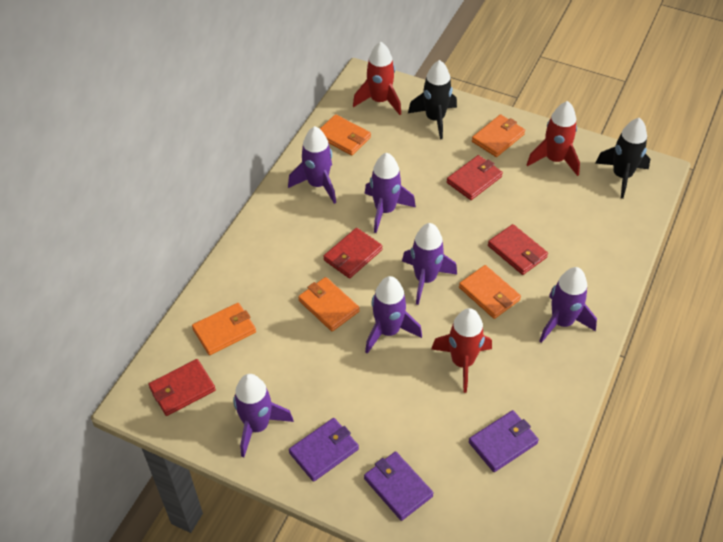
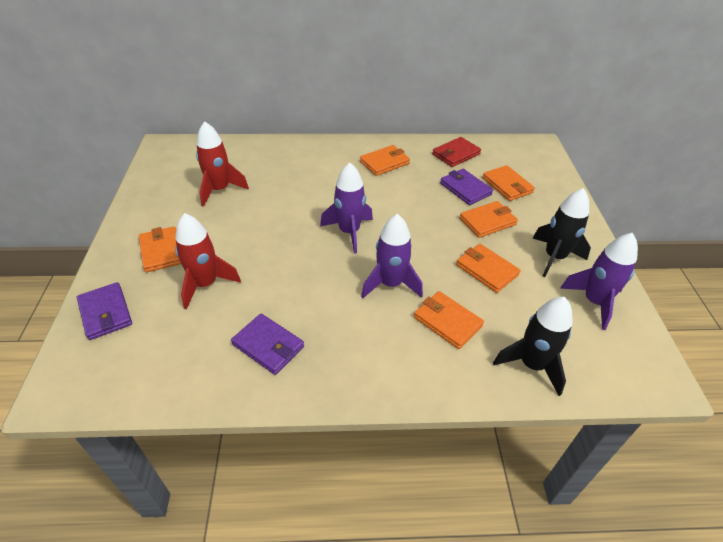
orange wallet: 5 -> 6
purple rocket: 6 -> 3
red rocket: 3 -> 2
red wallet: 4 -> 1

